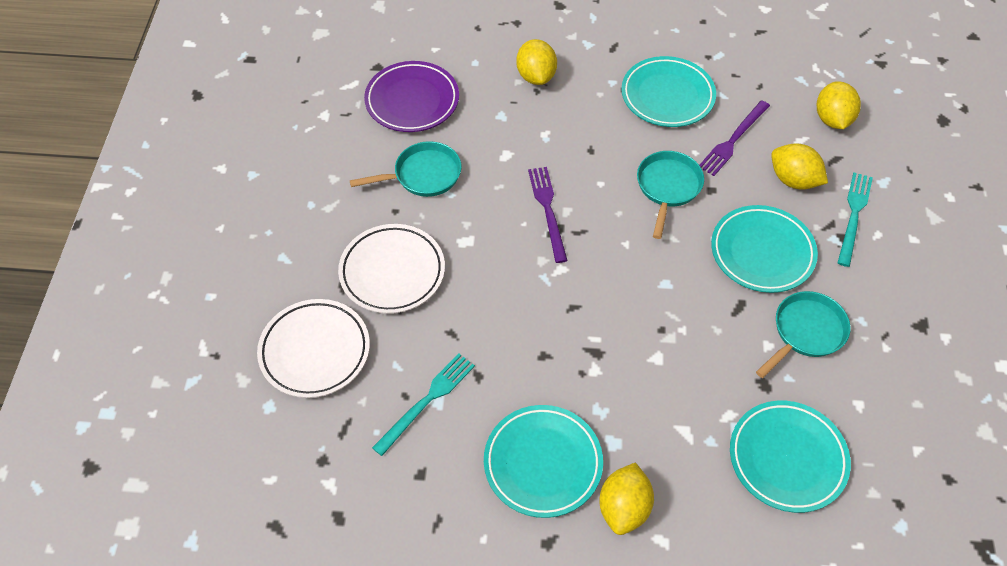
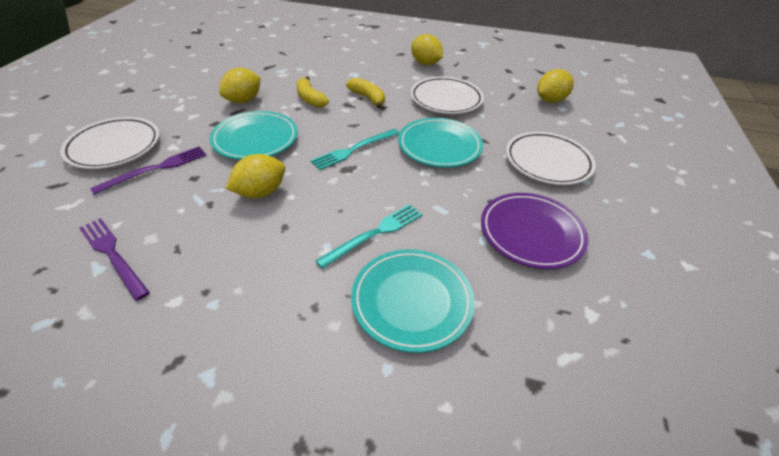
turquoise pan: 3 -> 0
turquoise plate: 4 -> 3
white plate: 2 -> 3
yellow banana: 0 -> 2

